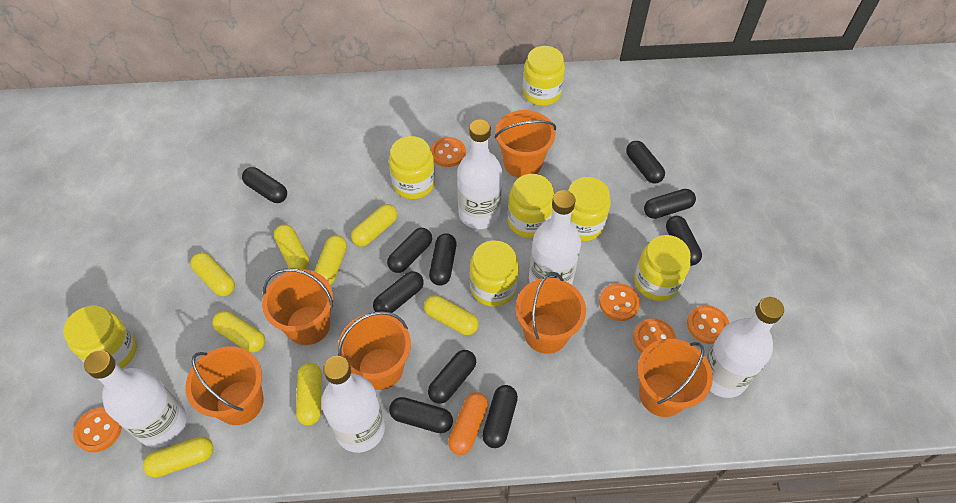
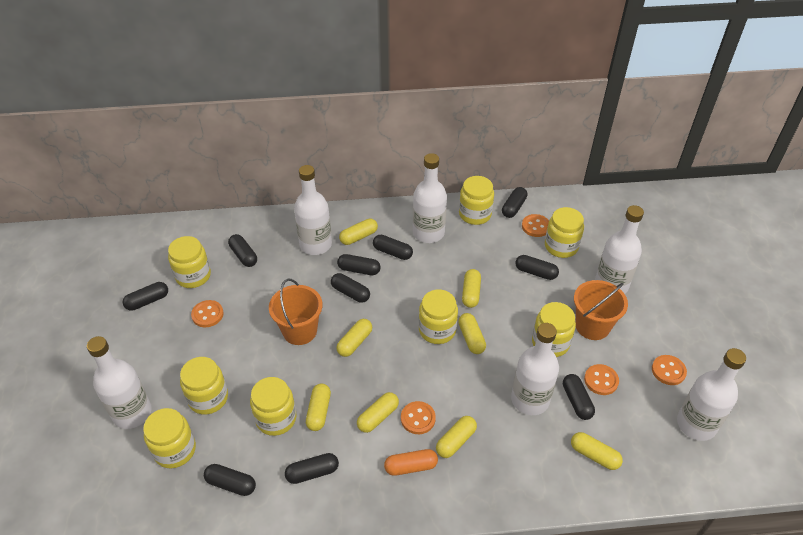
orange bucket: 6 -> 2
white bottle: 5 -> 6
yellow jar: 7 -> 8

